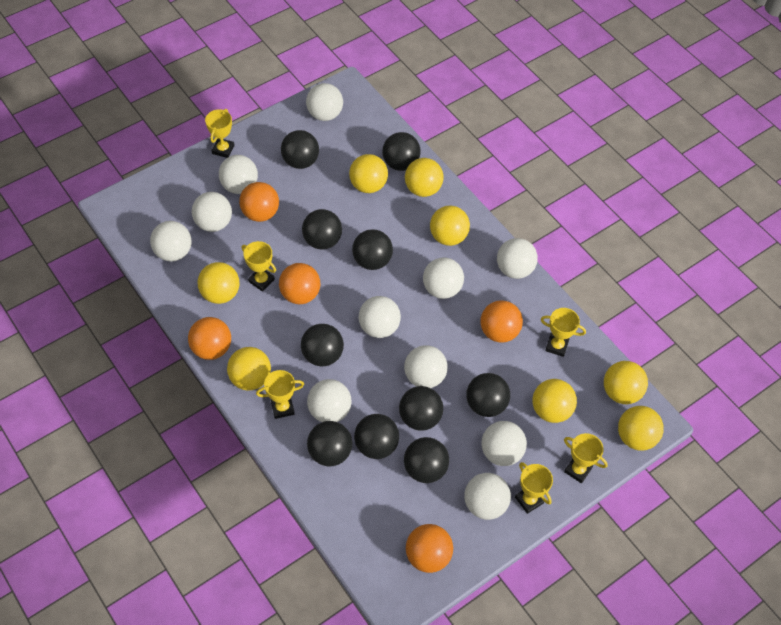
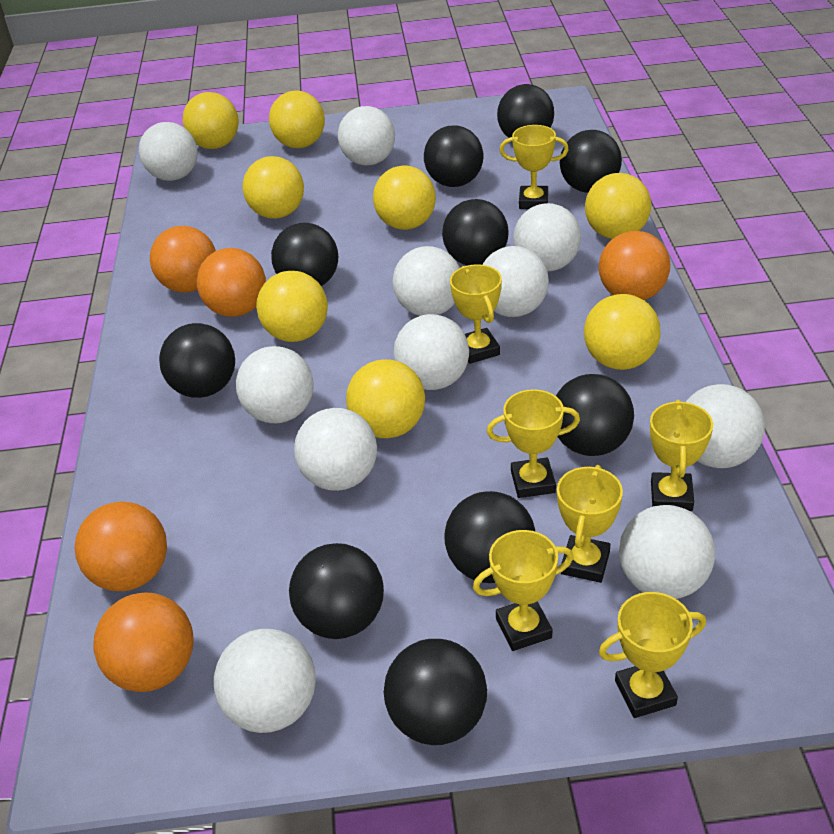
yellow trophy: 6 -> 7

